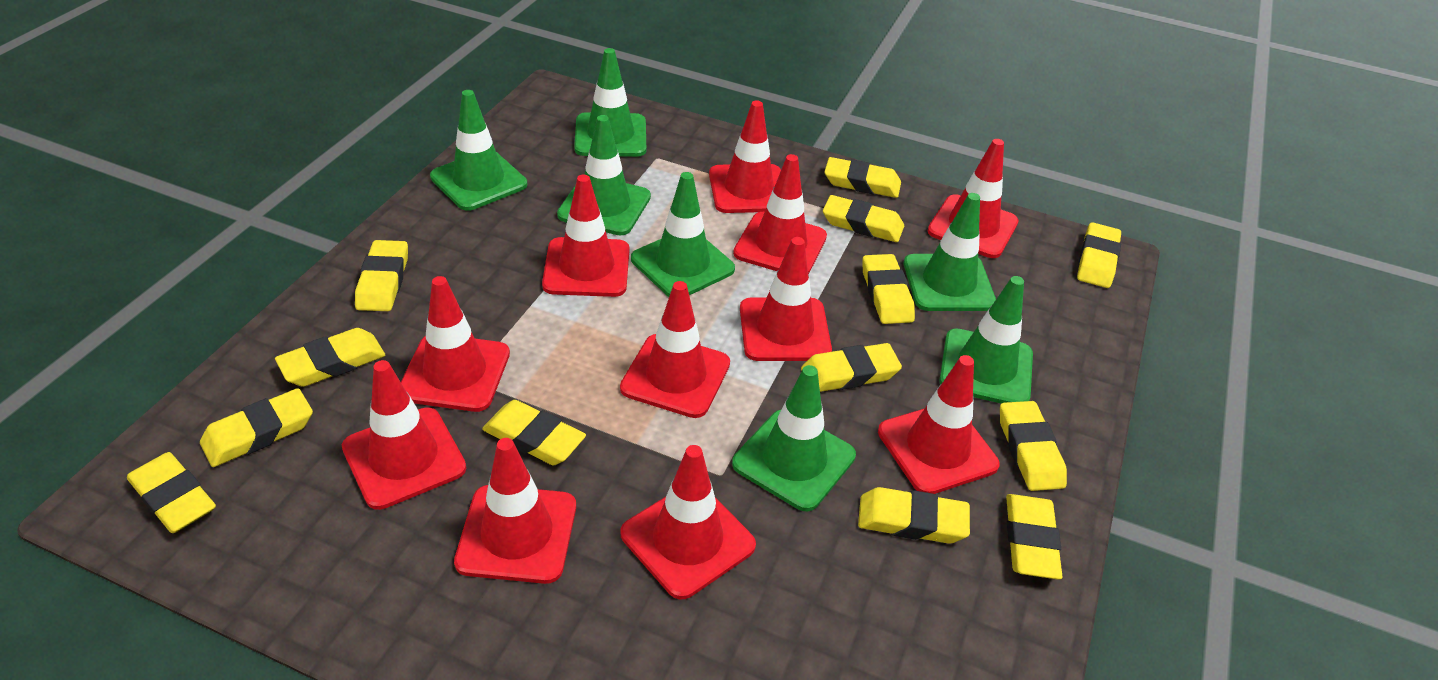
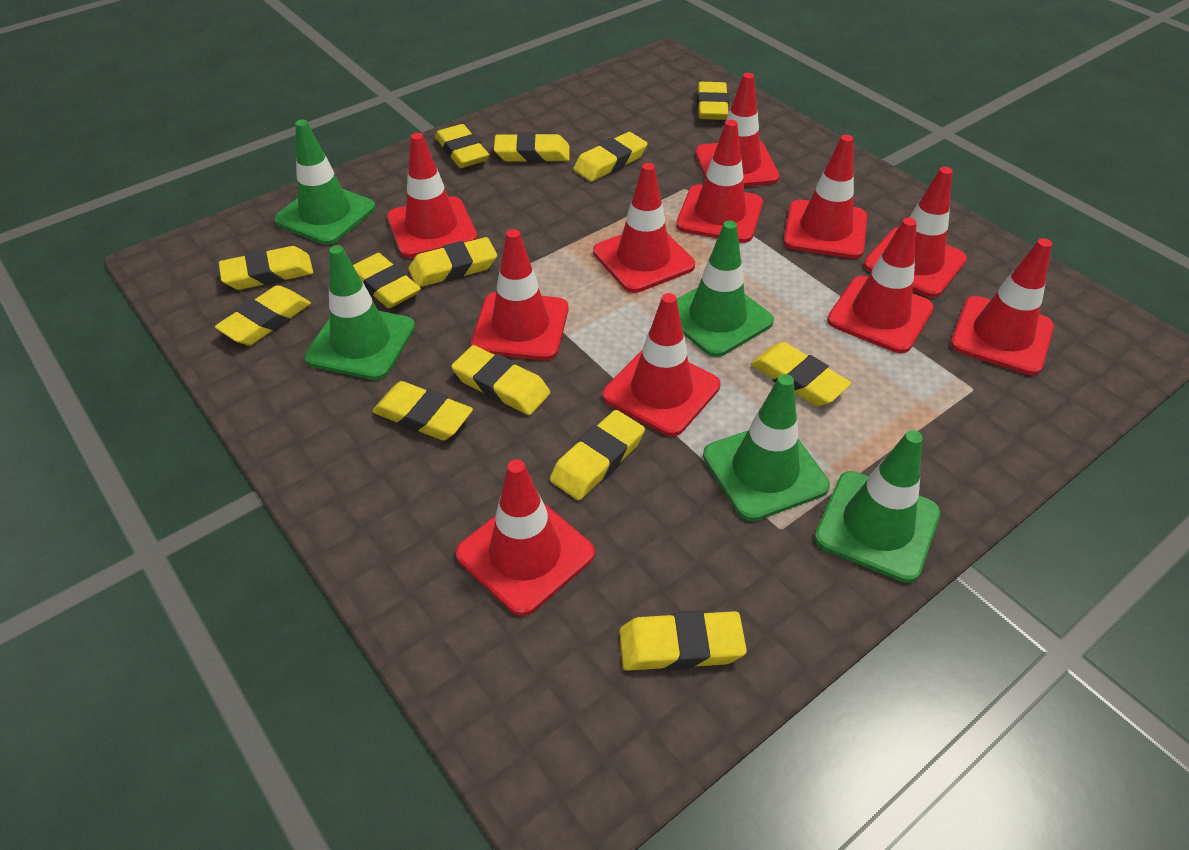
green traffic cone: 7 -> 5

